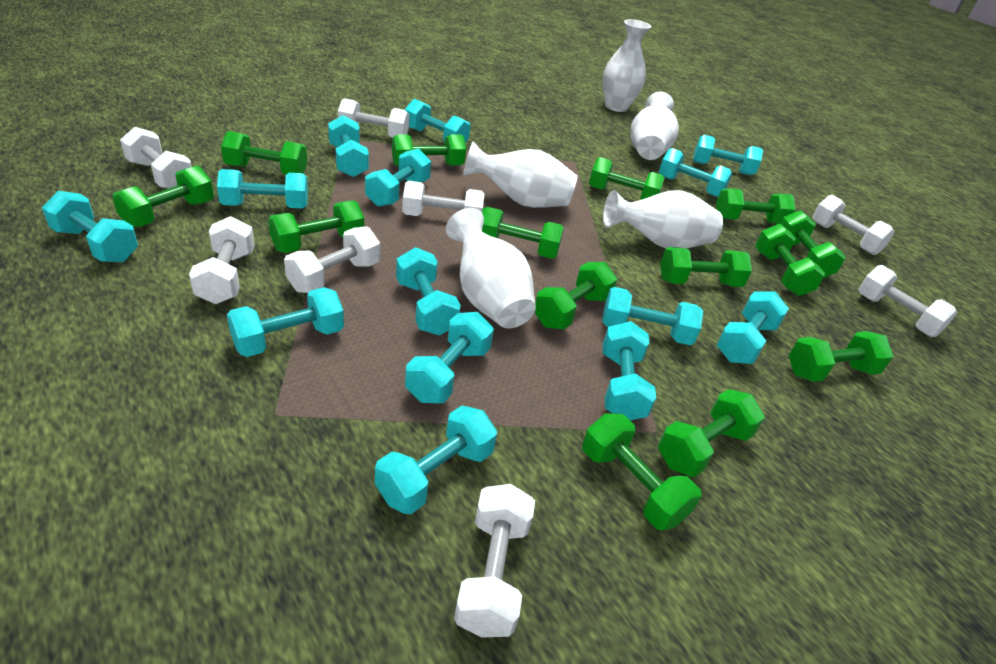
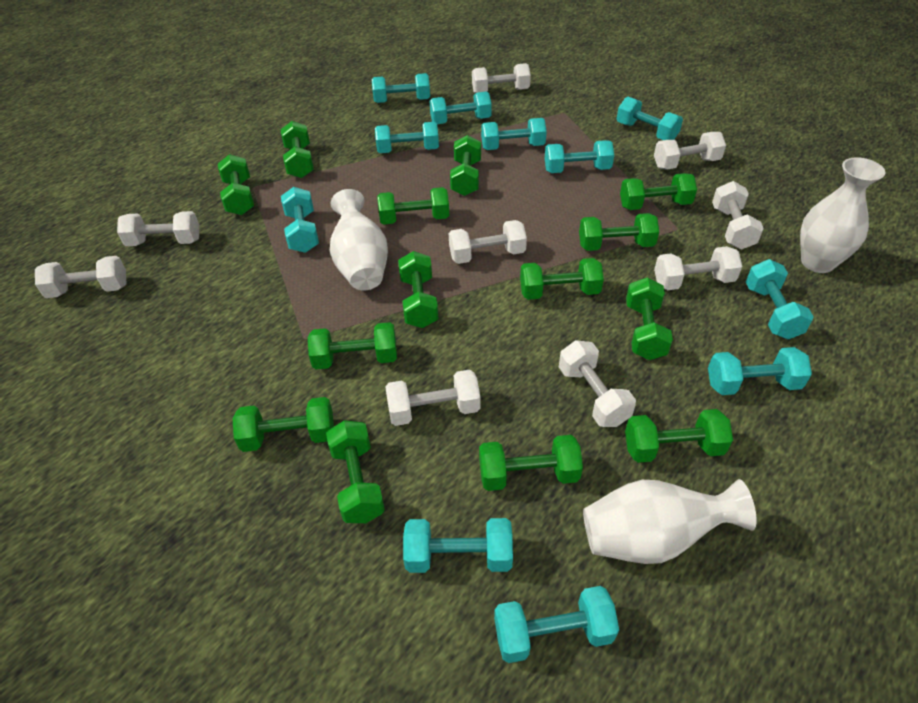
turquoise dumbbell: 14 -> 11
white dumbbell: 8 -> 9
white vase: 5 -> 3

